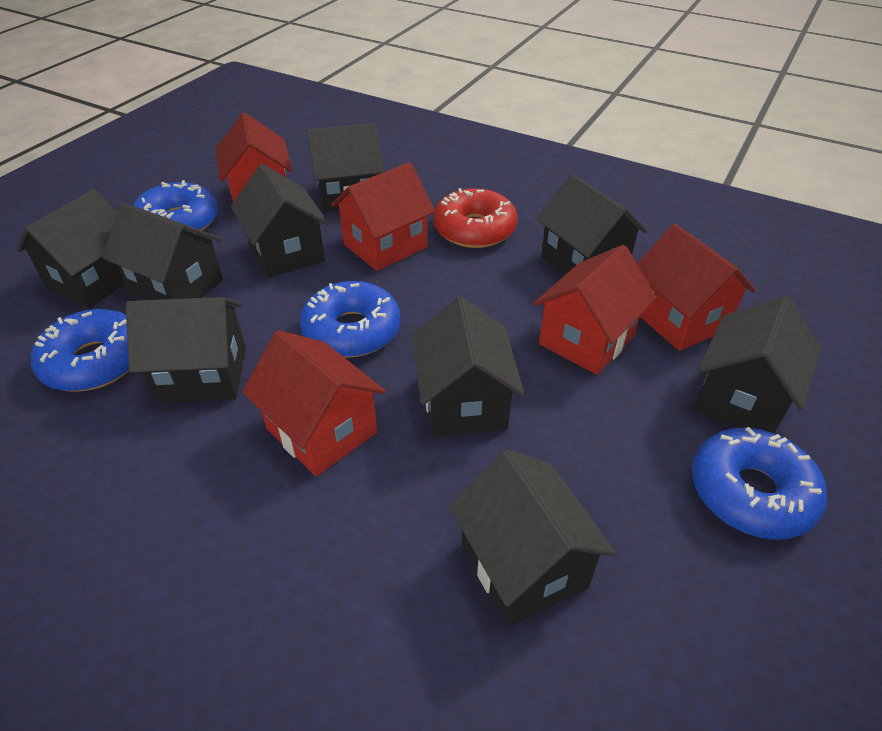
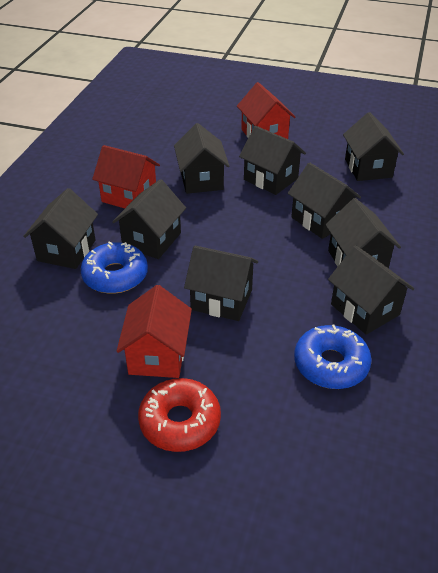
blue donut: 4 -> 2
red house: 5 -> 3

